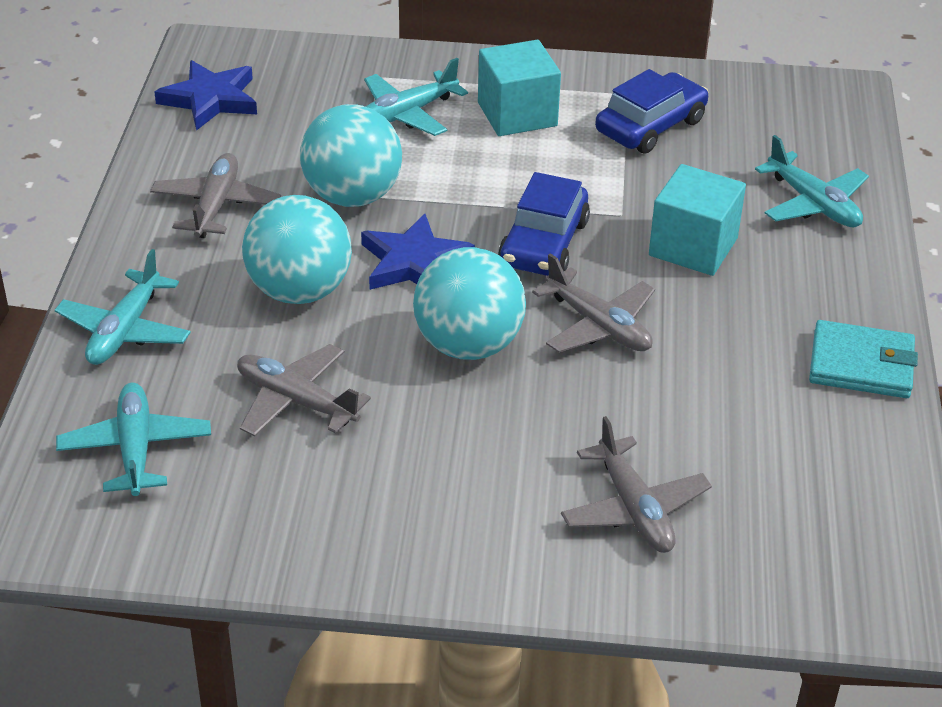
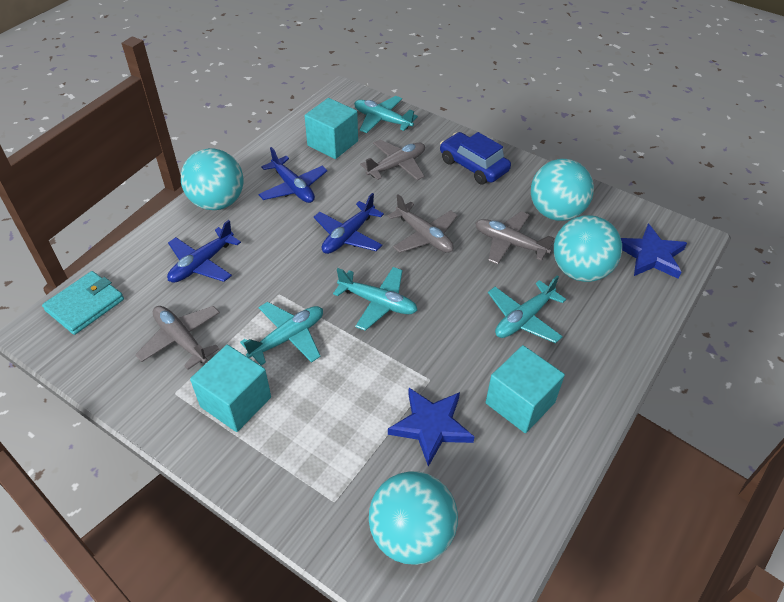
blue car: 2 -> 1
blue plane: 0 -> 3
turquoise ball: 3 -> 4
turquoise cube: 2 -> 3

